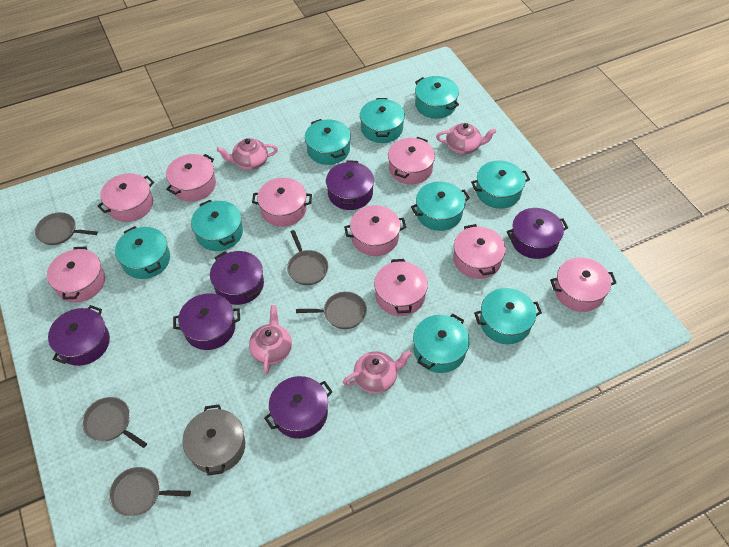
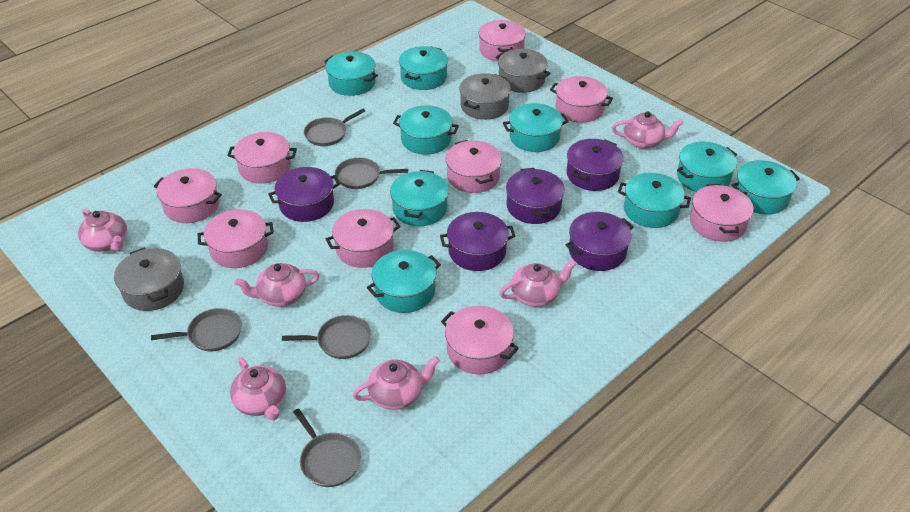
grey pot: 1 -> 3
pink teapot: 4 -> 6
purple pot: 6 -> 5

